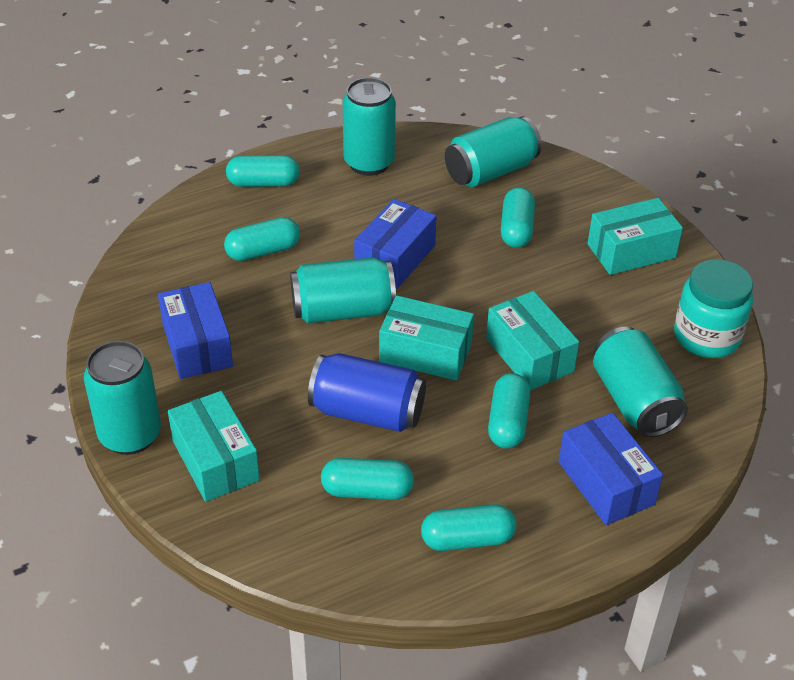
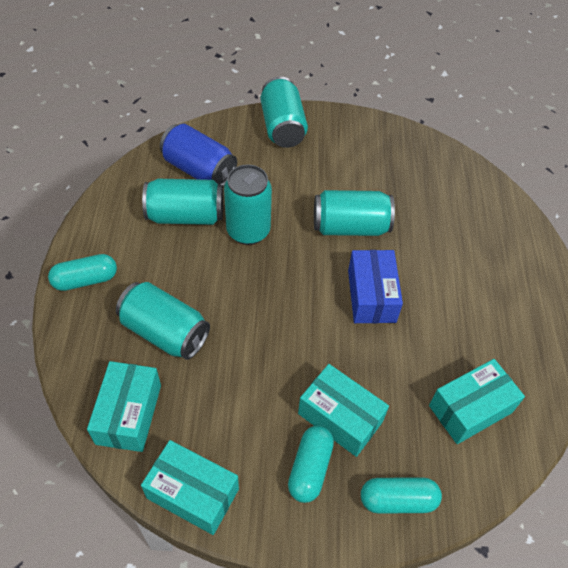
blue box: 3 -> 1
turquoise capsule: 6 -> 3
turquoise jar: 1 -> 0

